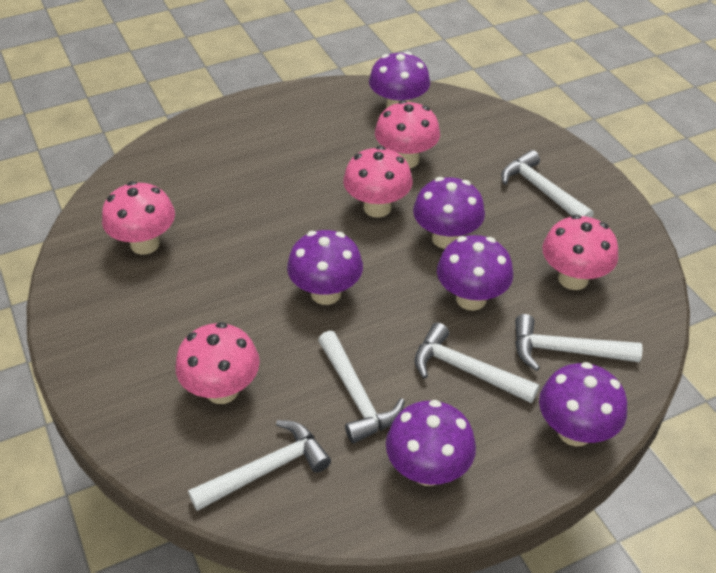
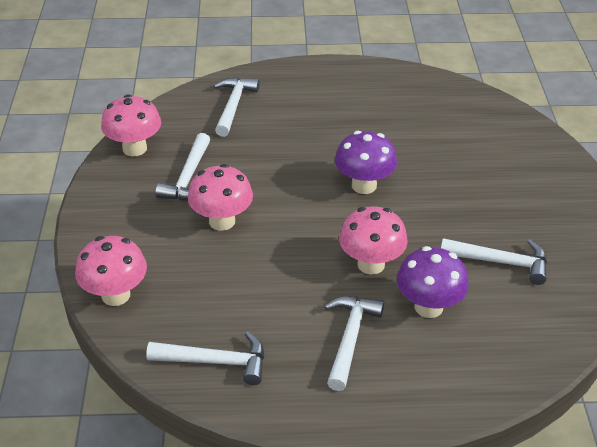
pink mushroom: 5 -> 4
purple mushroom: 6 -> 2

